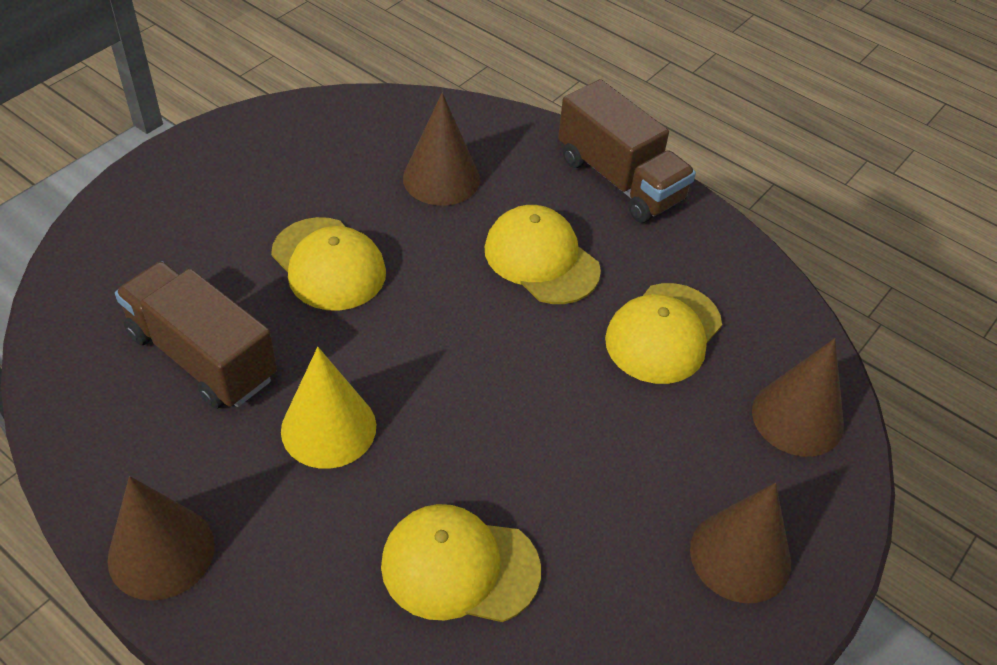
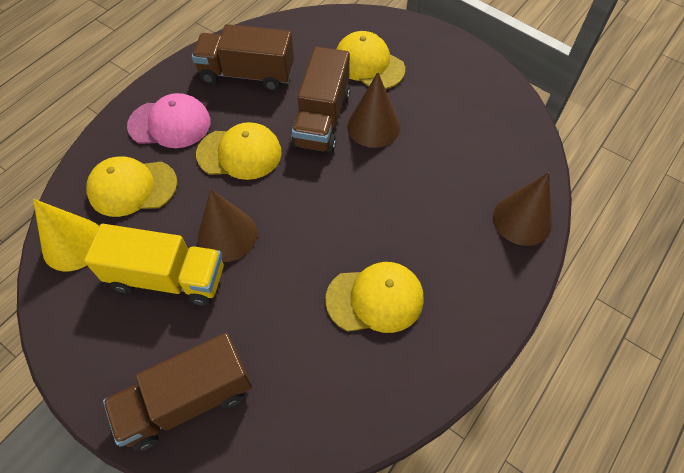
brown cone: 4 -> 3
brown truck: 2 -> 3
pink cap: 0 -> 1
yellow truck: 0 -> 1

